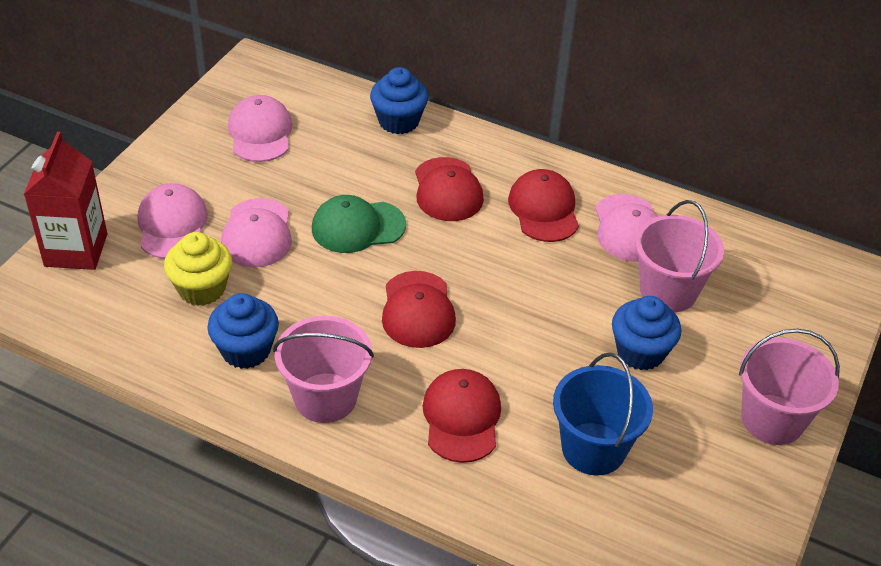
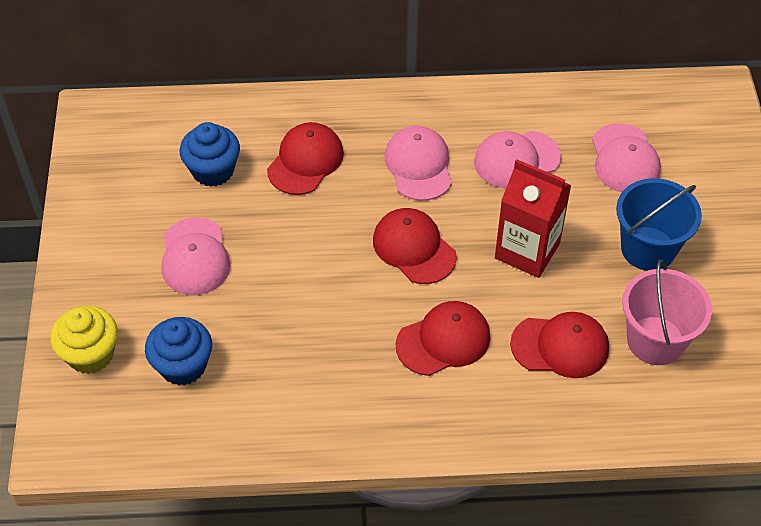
blue cupcake: 3 -> 2
green cap: 1 -> 0
pink bucket: 3 -> 1

